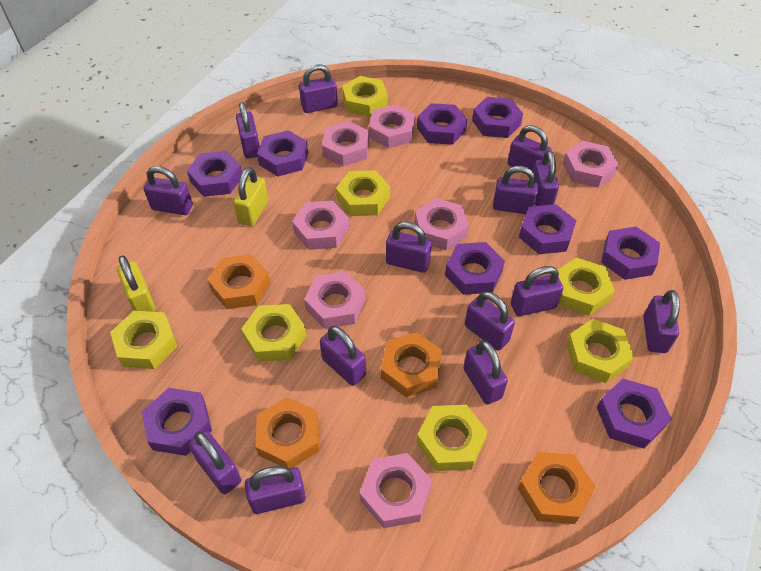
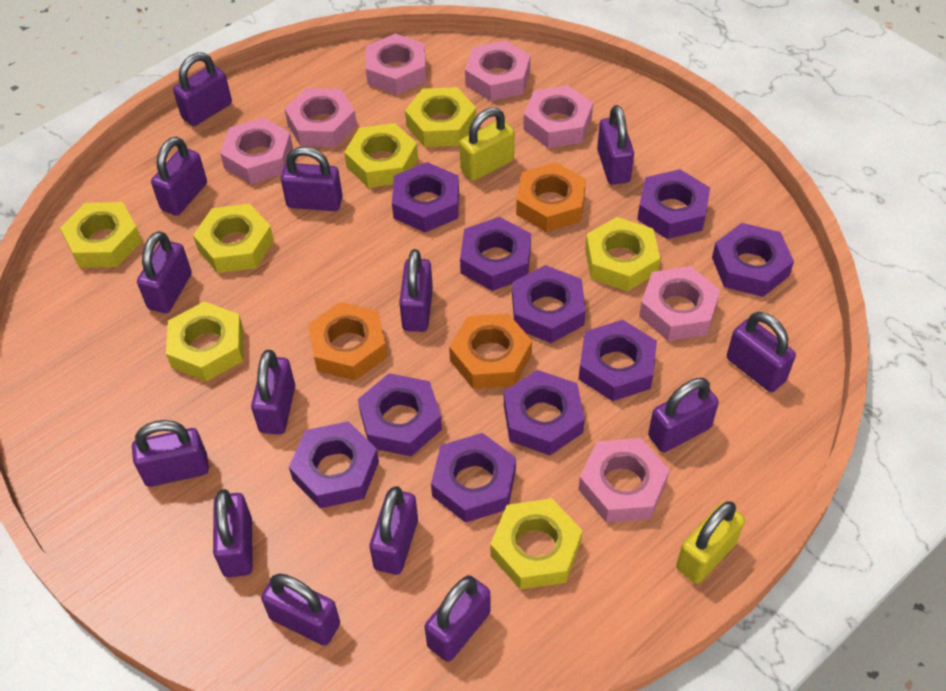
orange nut: 4 -> 3
purple nut: 9 -> 10

